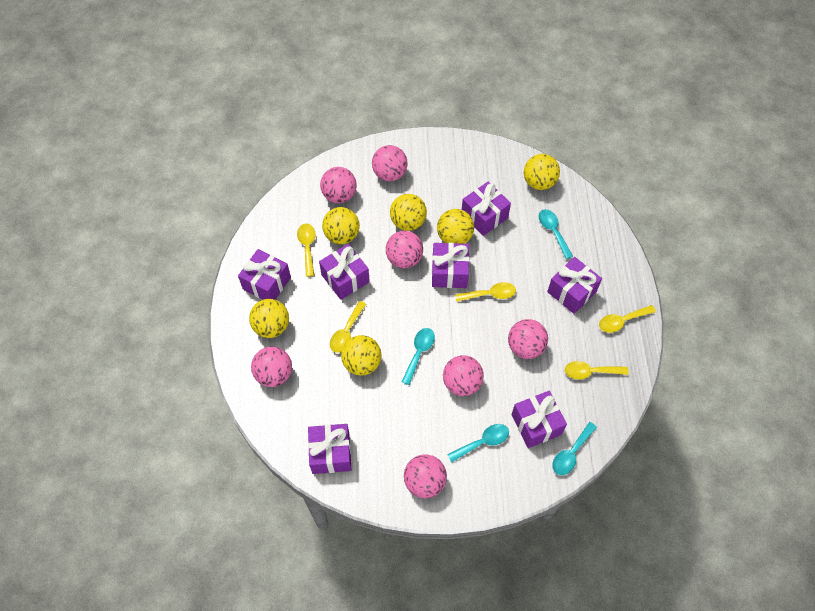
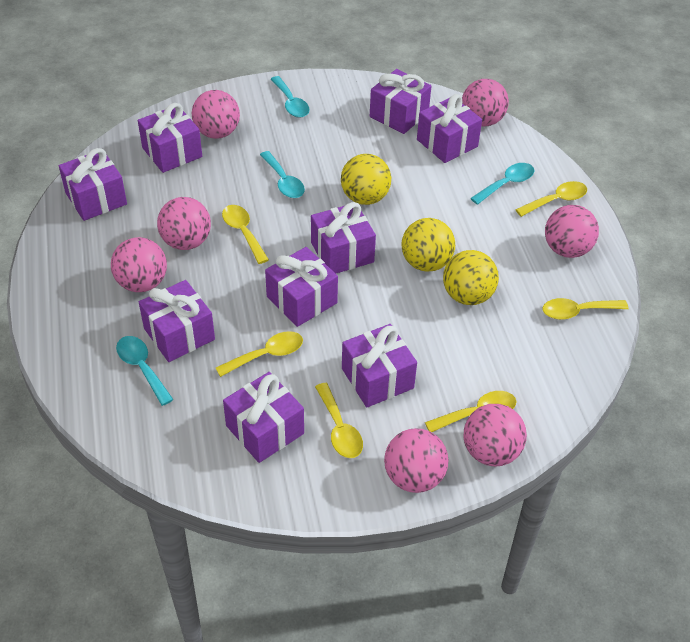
purple gift: 7 -> 9
yellow ball: 6 -> 3
yellow spoon: 5 -> 6

